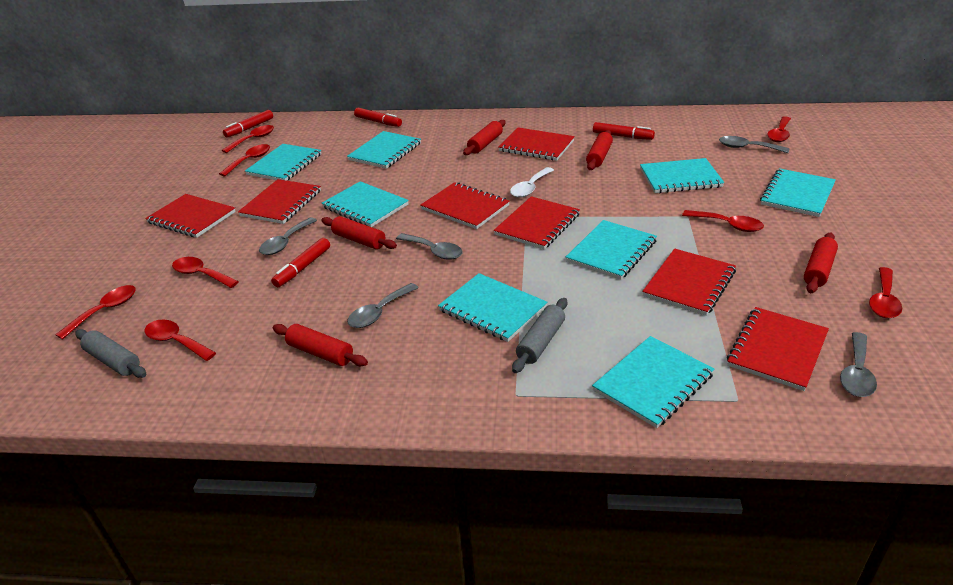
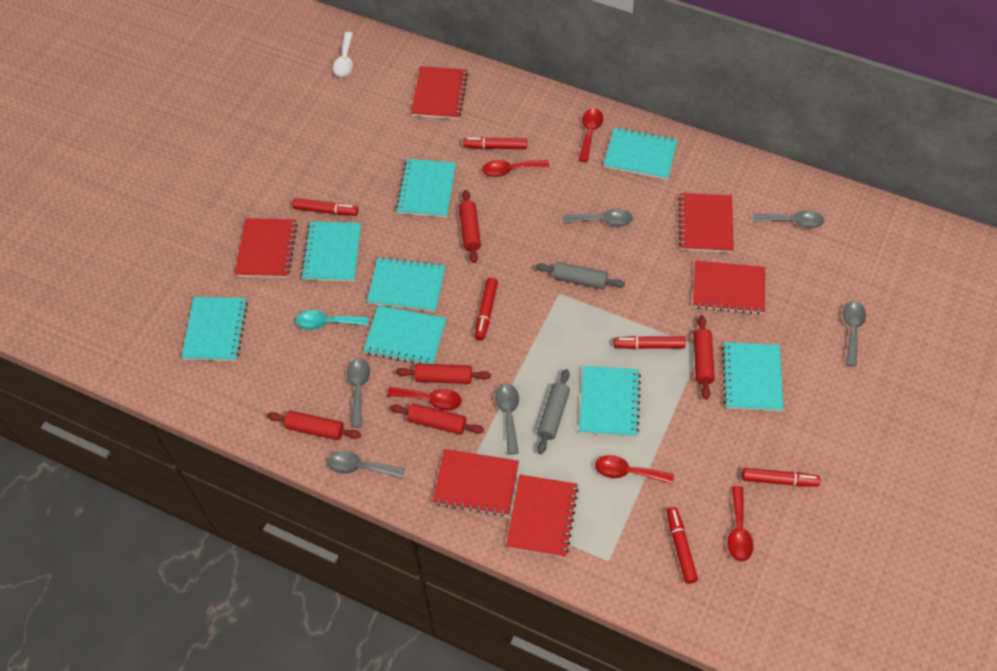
grey spoon: 5 -> 6
red marker: 4 -> 6
red notebook: 7 -> 6
red spoon: 8 -> 5
turquoise spoon: 0 -> 1

